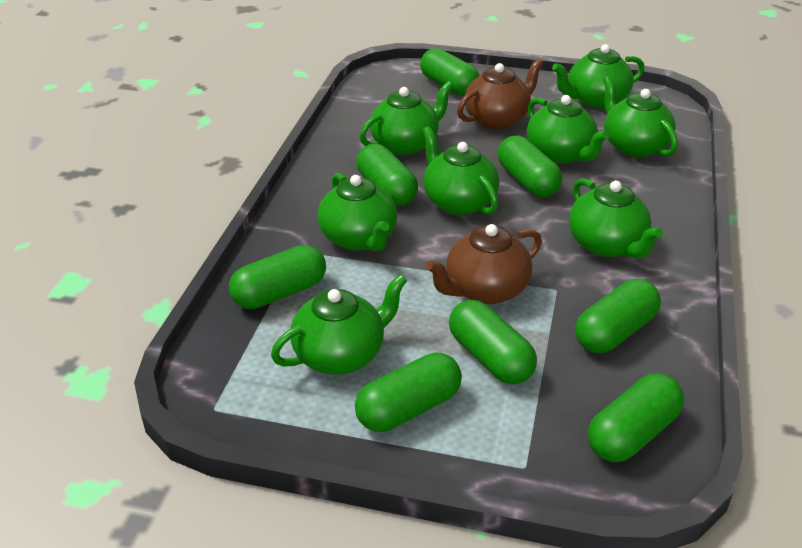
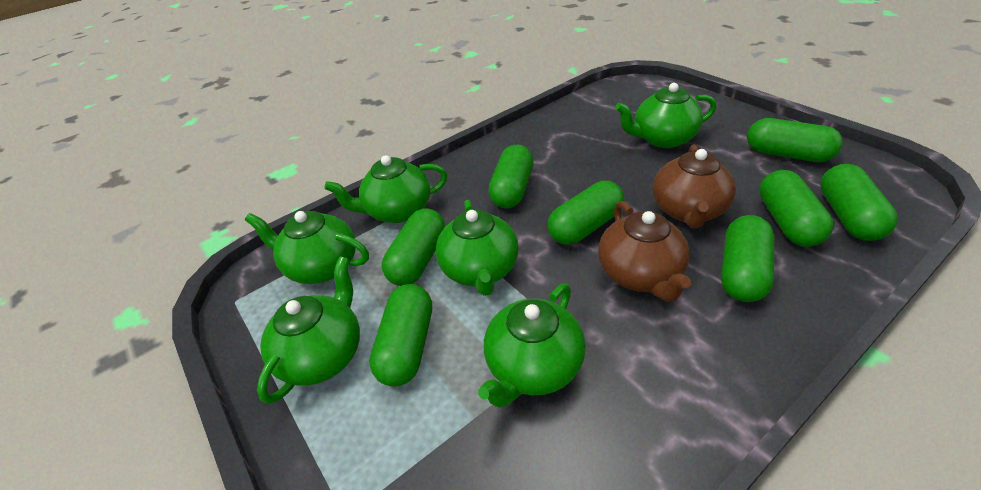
green teapot: 8 -> 6

